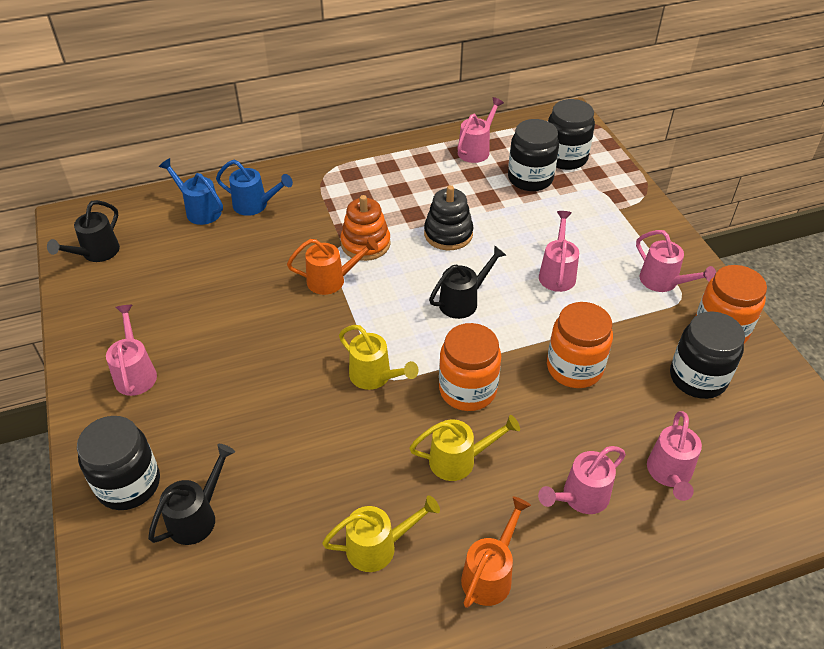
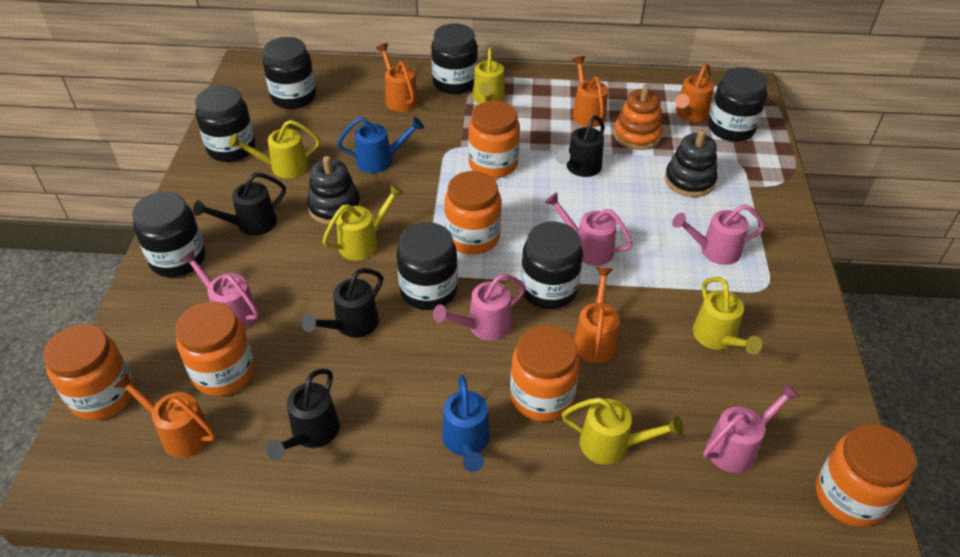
black jar: 4 -> 7
black stacking toy: 1 -> 2
black watering can: 3 -> 4
orange jar: 3 -> 6
orange watering can: 2 -> 5
pink watering can: 6 -> 5
yellow watering can: 3 -> 5

